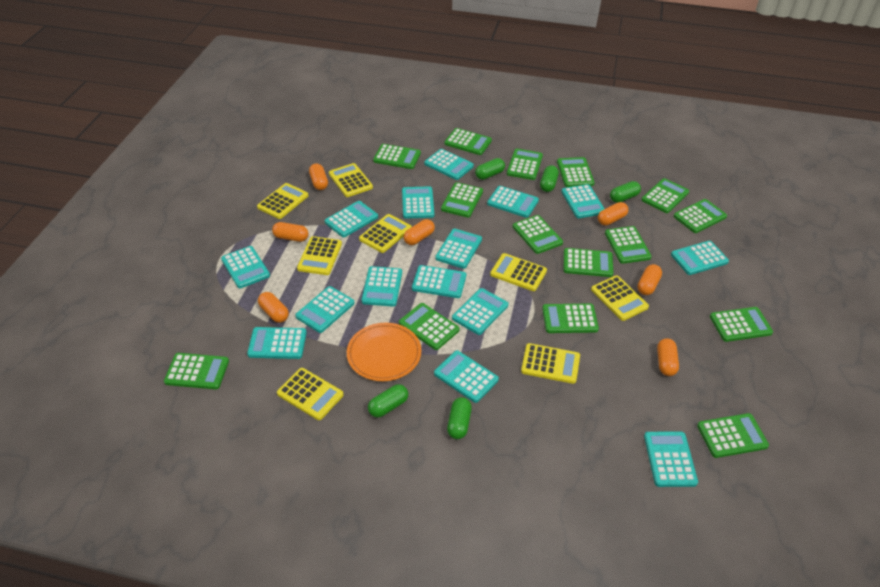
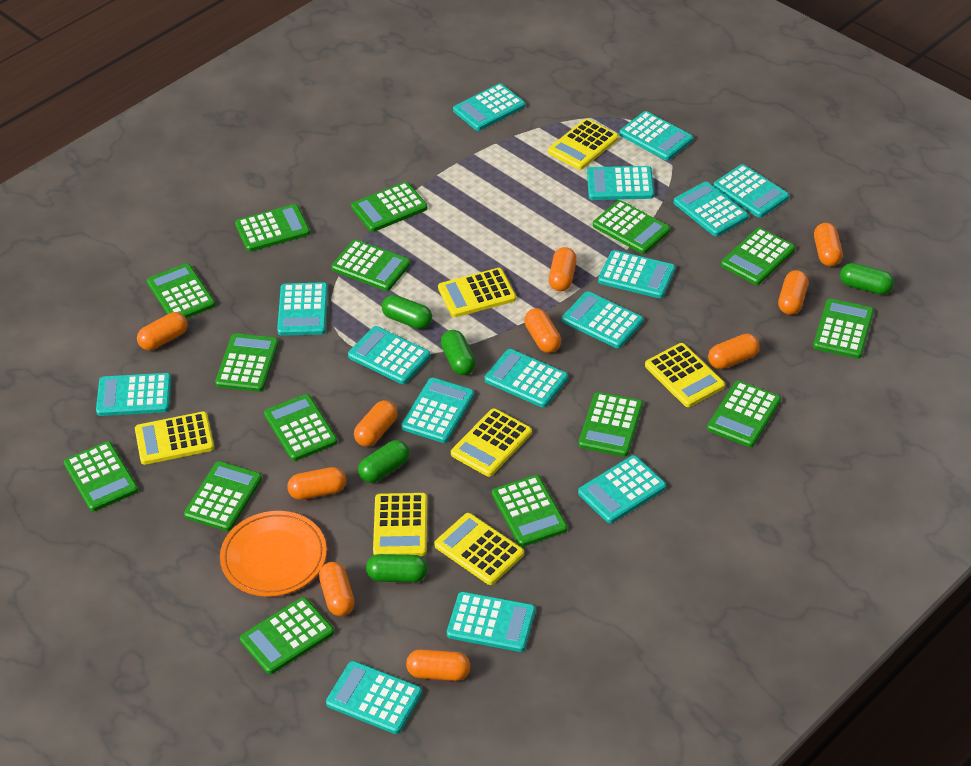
orange capsule: 7 -> 10
yellow calculator: 8 -> 7

